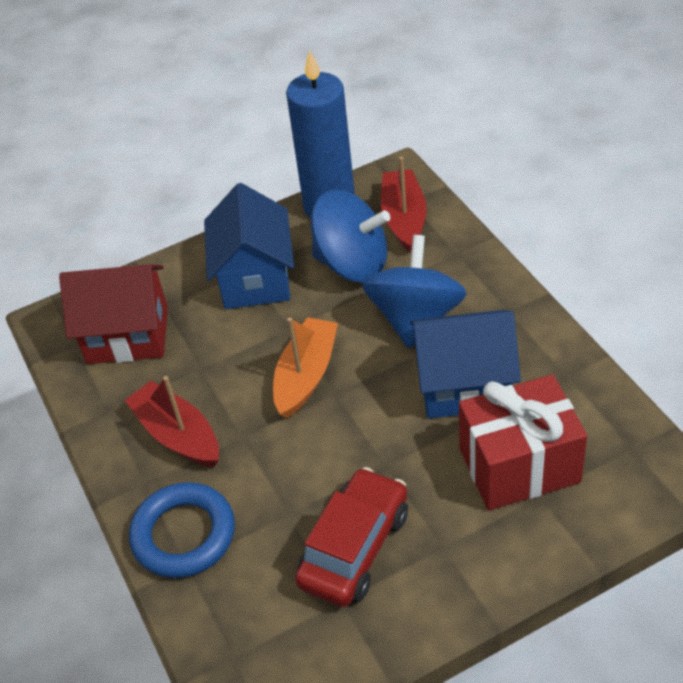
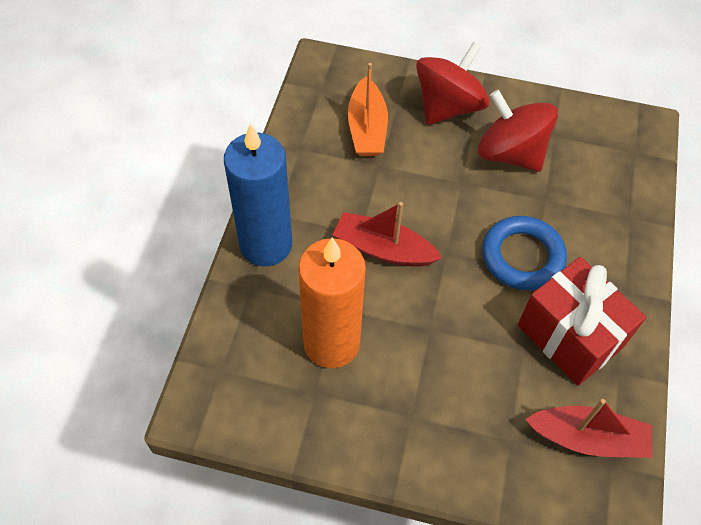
blue house: 2 -> 0
blue spinning top: 2 -> 0
orange candle: 0 -> 1
red car: 1 -> 0
red house: 1 -> 0
red spinning top: 0 -> 2

